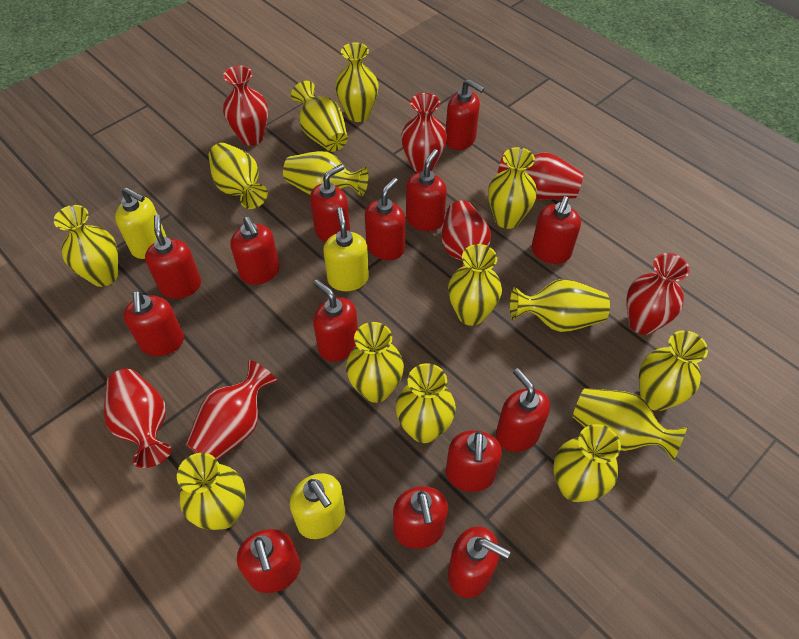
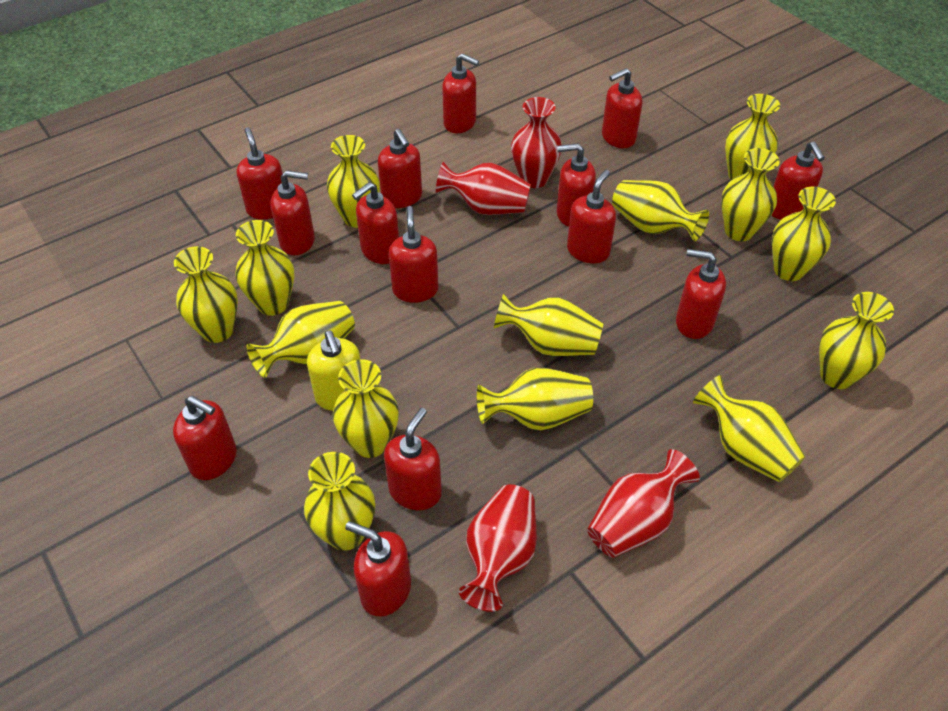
red vase: 7 -> 4
yellow soap dispenser: 3 -> 1

